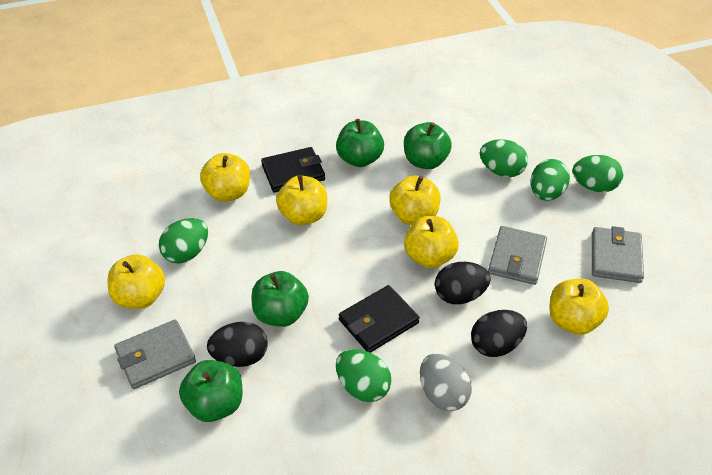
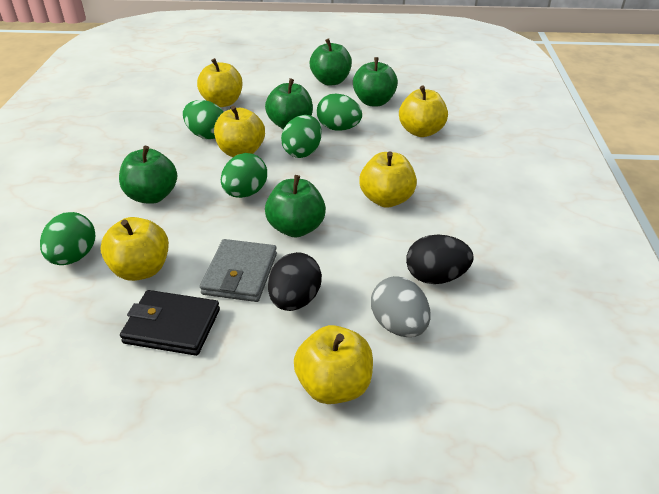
black egg: 3 -> 2
black wallet: 2 -> 1
green apple: 4 -> 5
grey wallet: 3 -> 1

